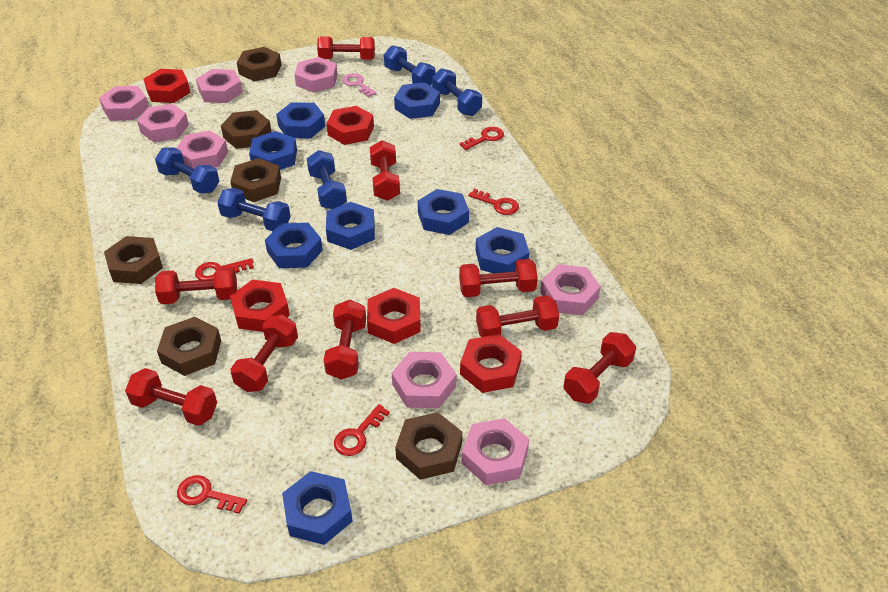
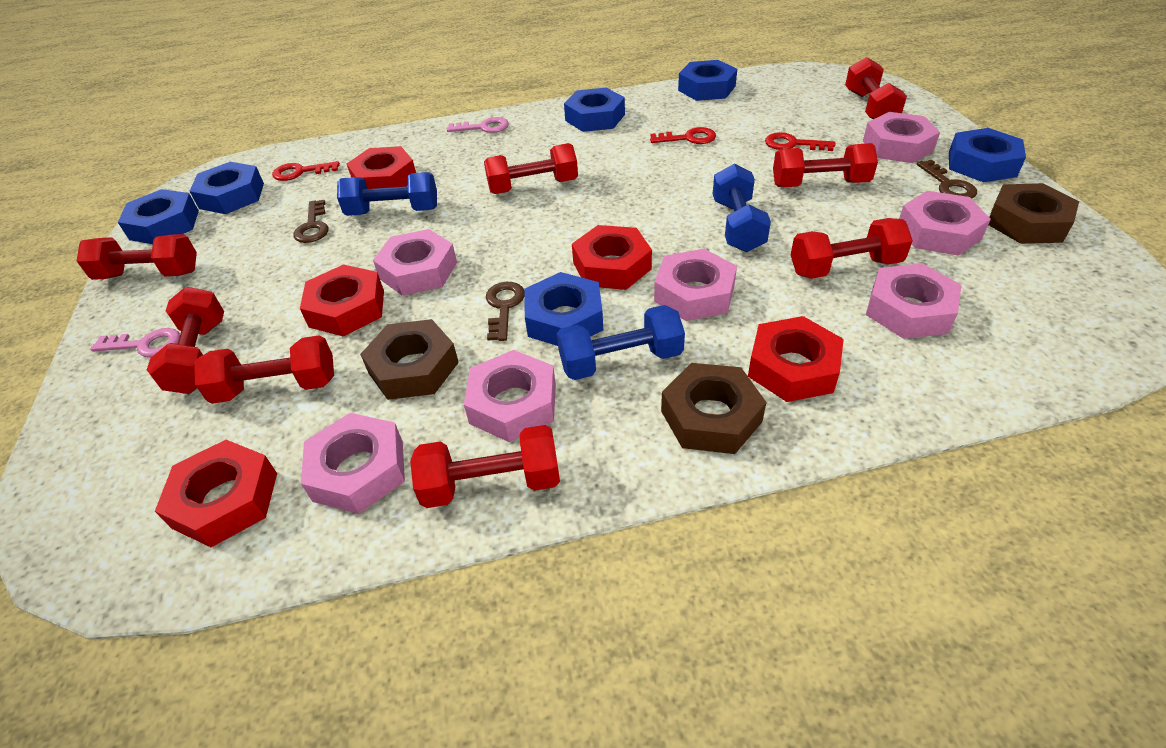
blue dumbbell: 5 -> 3
blue nut: 8 -> 6
brown key: 0 -> 3
brown nut: 6 -> 3
pink key: 1 -> 2
pink nut: 8 -> 7
red dumbbell: 9 -> 8
red key: 5 -> 3

